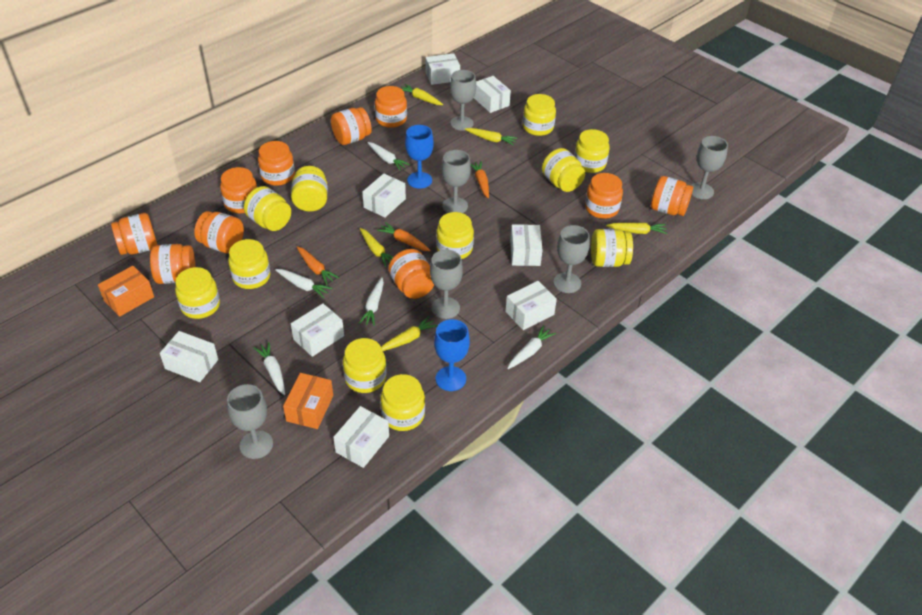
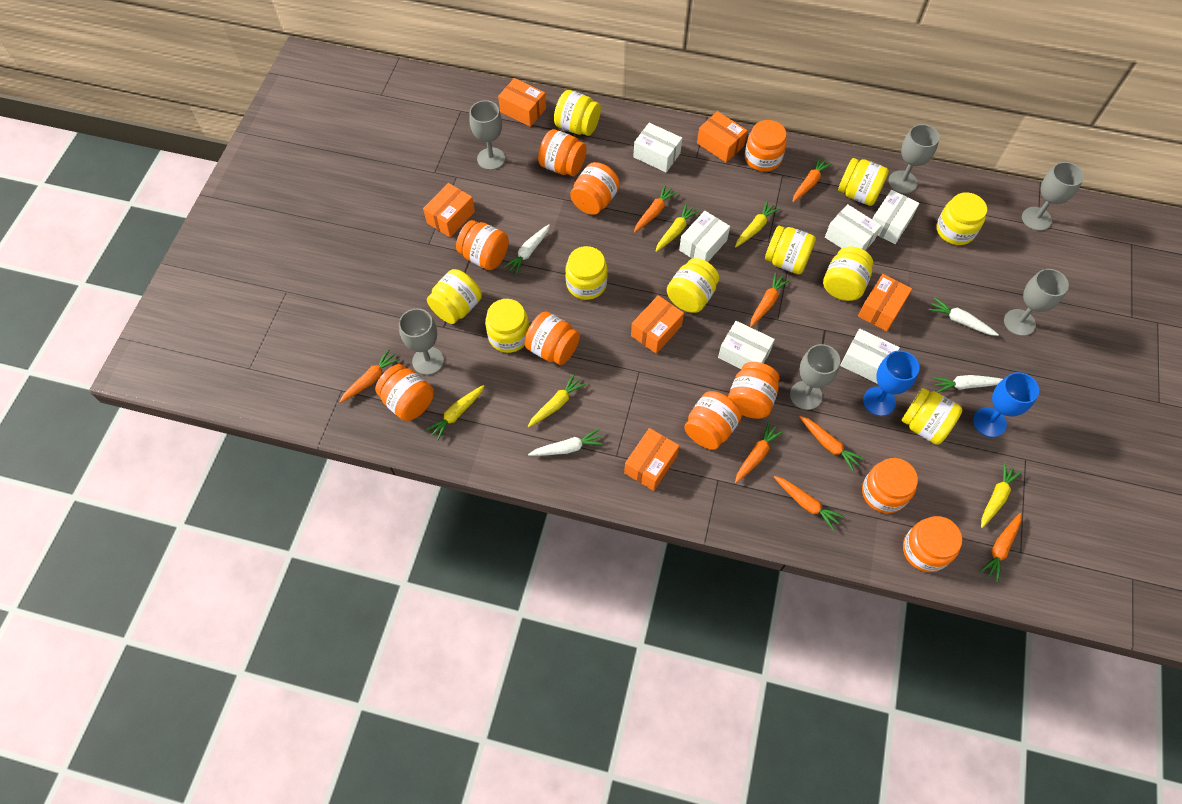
orange box: 2 -> 6
orange carrot: 3 -> 8
white box: 8 -> 6
white carrot: 5 -> 4
yellow jar: 11 -> 10

